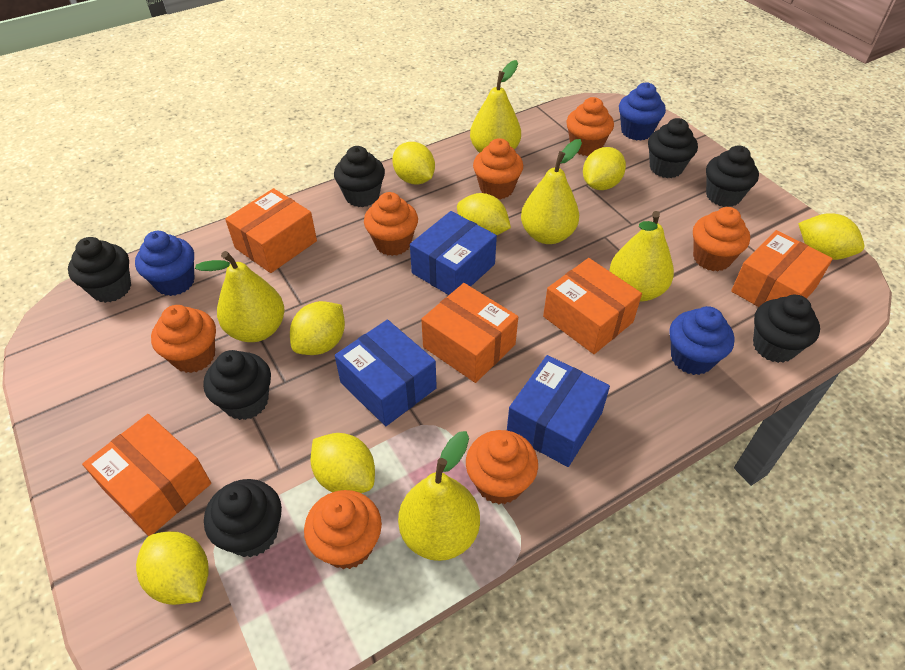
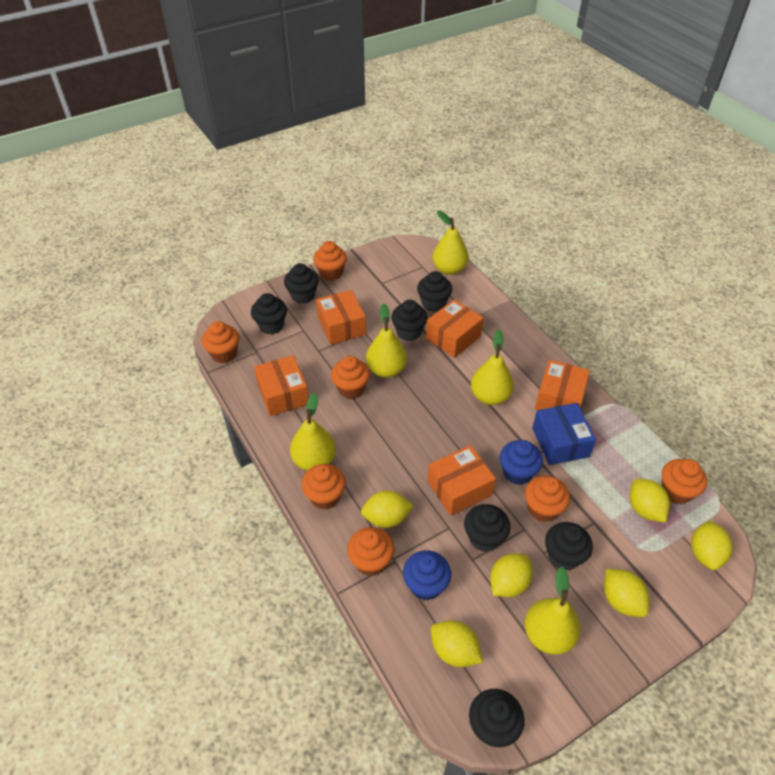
blue box: 3 -> 1
blue cupcake: 3 -> 2
yellow lemon: 7 -> 6

